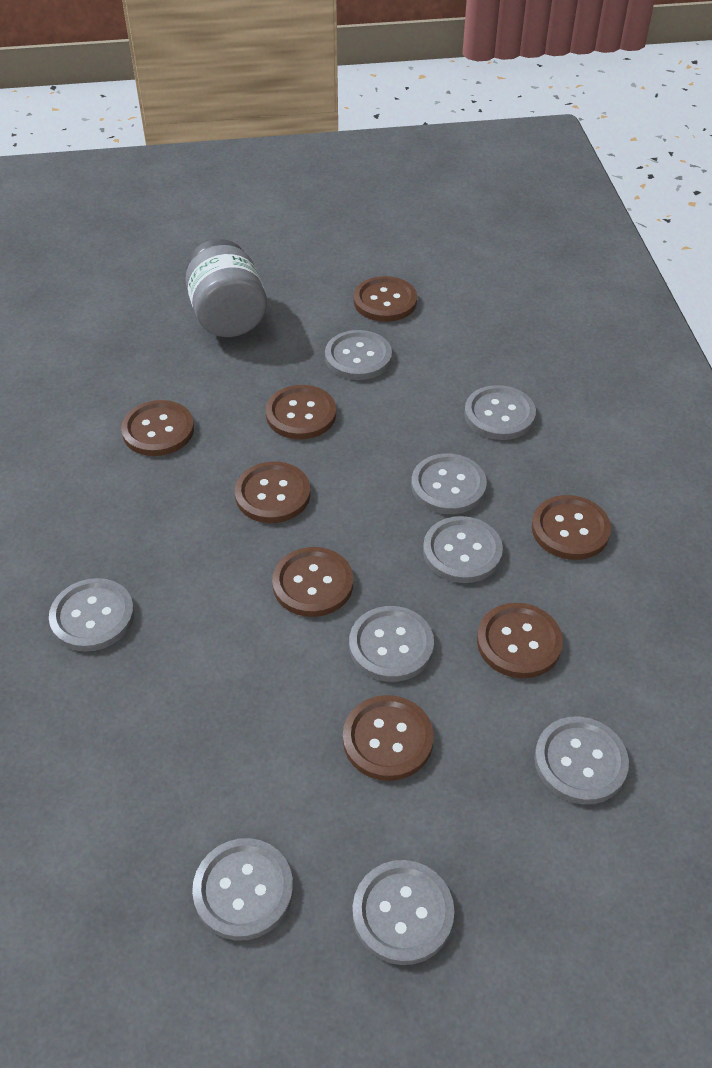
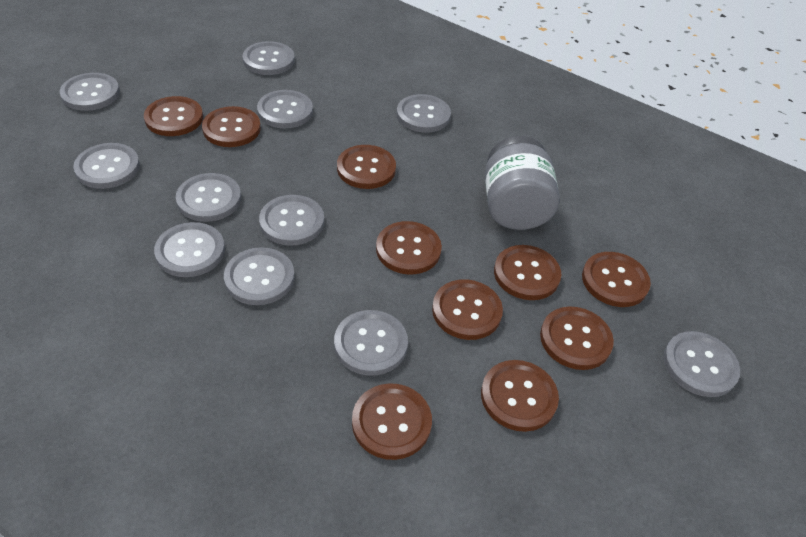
brown button: 8 -> 10
grey button: 9 -> 11

